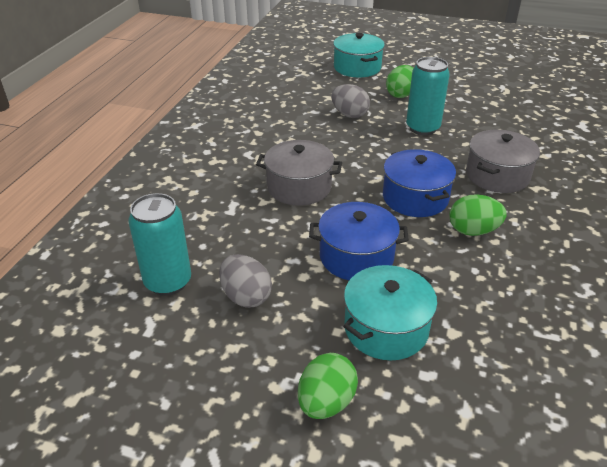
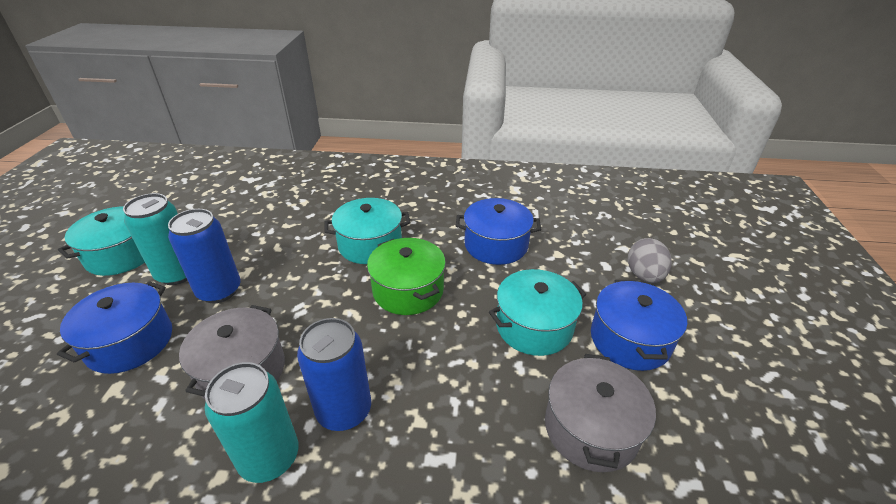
blue can: 0 -> 2
blue pot: 2 -> 3
green egg: 3 -> 0
green pot: 0 -> 1
grey egg: 2 -> 1
turquoise pot: 2 -> 3

